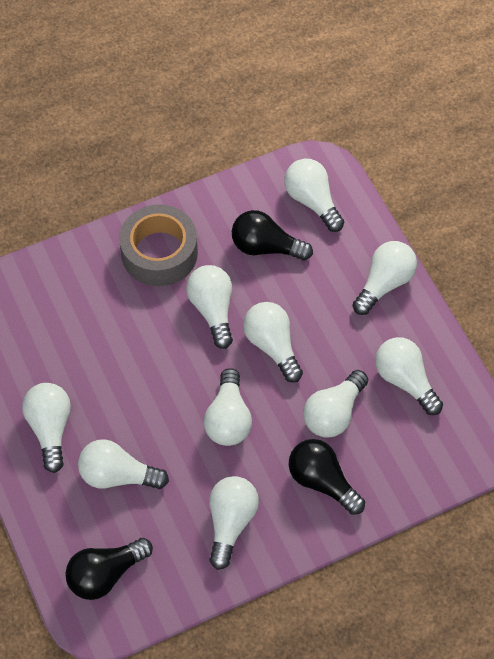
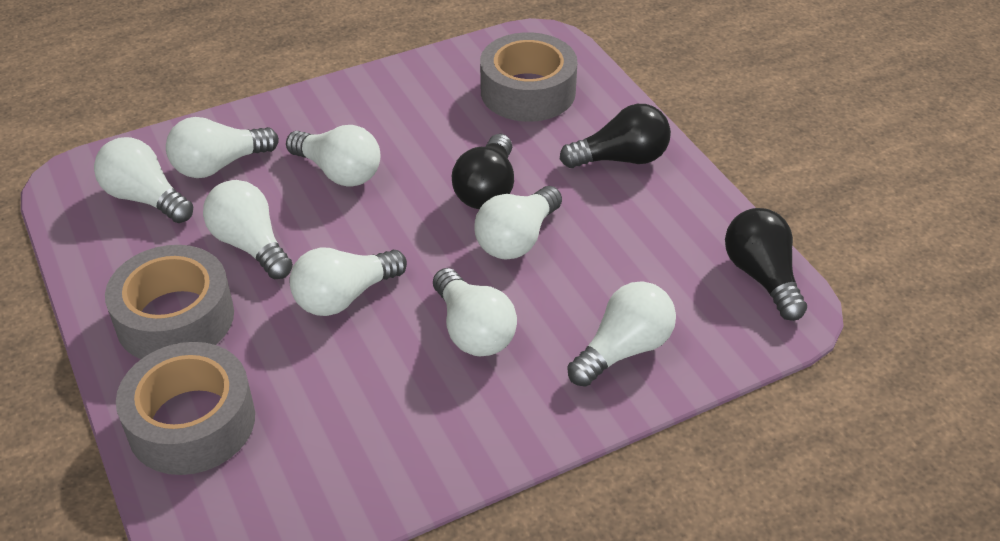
grey tape: 1 -> 3
white light bulb: 10 -> 8

